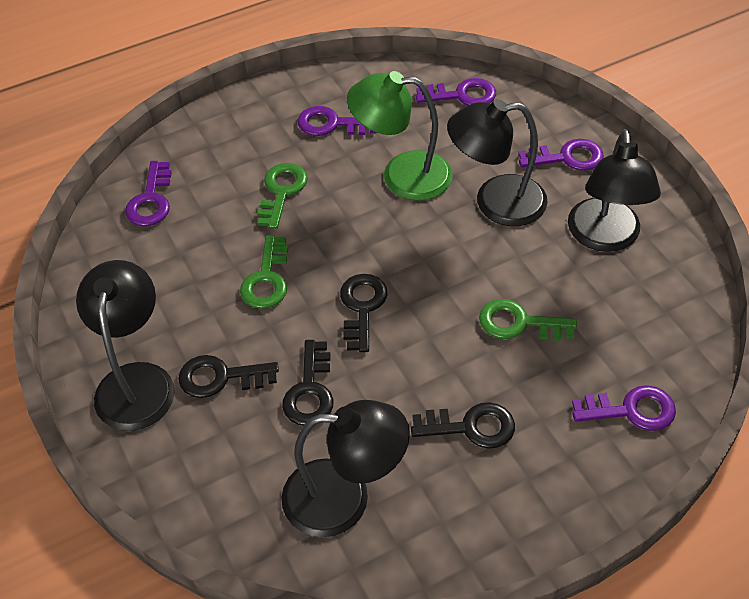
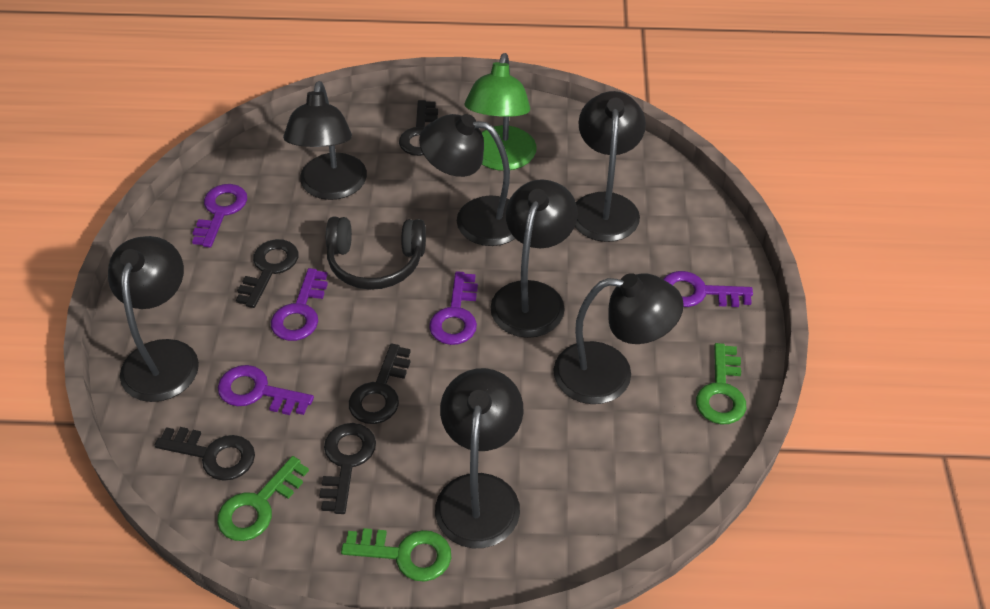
black headphones: 0 -> 1
black key: 4 -> 5
black lamp: 4 -> 7

